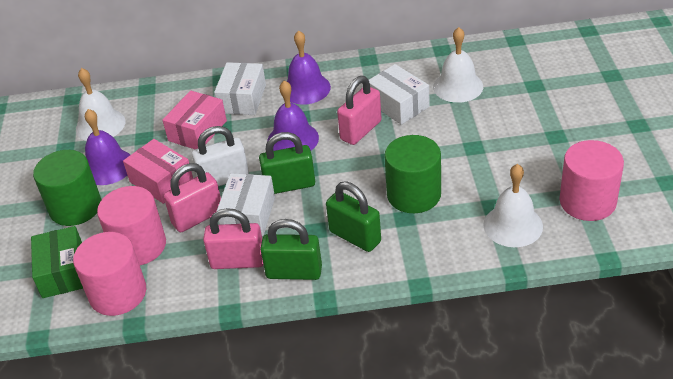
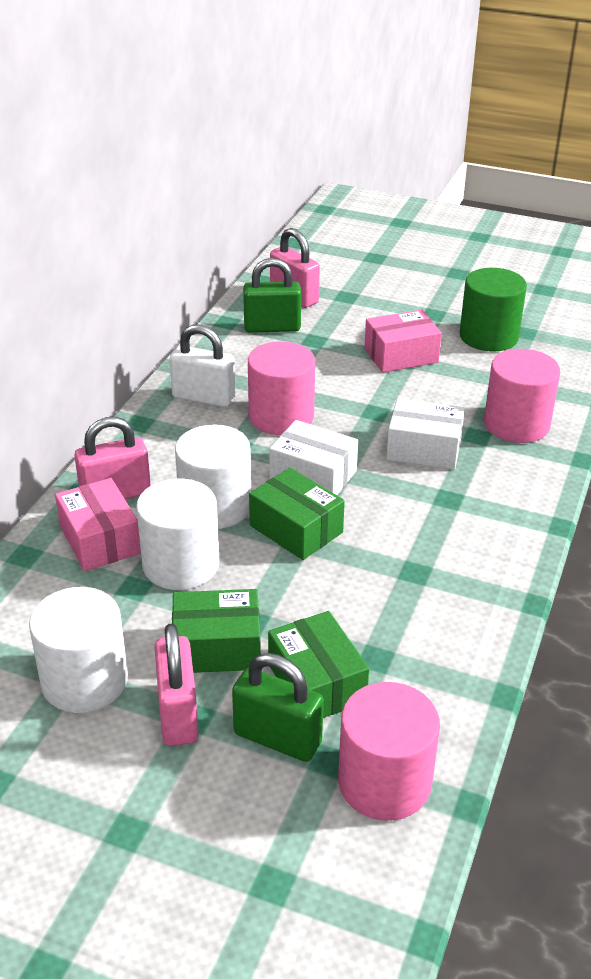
green box: 1 -> 3
green cylinder: 2 -> 1
green padlock: 3 -> 2
purple bell: 3 -> 0
white bell: 3 -> 0
white box: 3 -> 2
white cylinder: 0 -> 3

